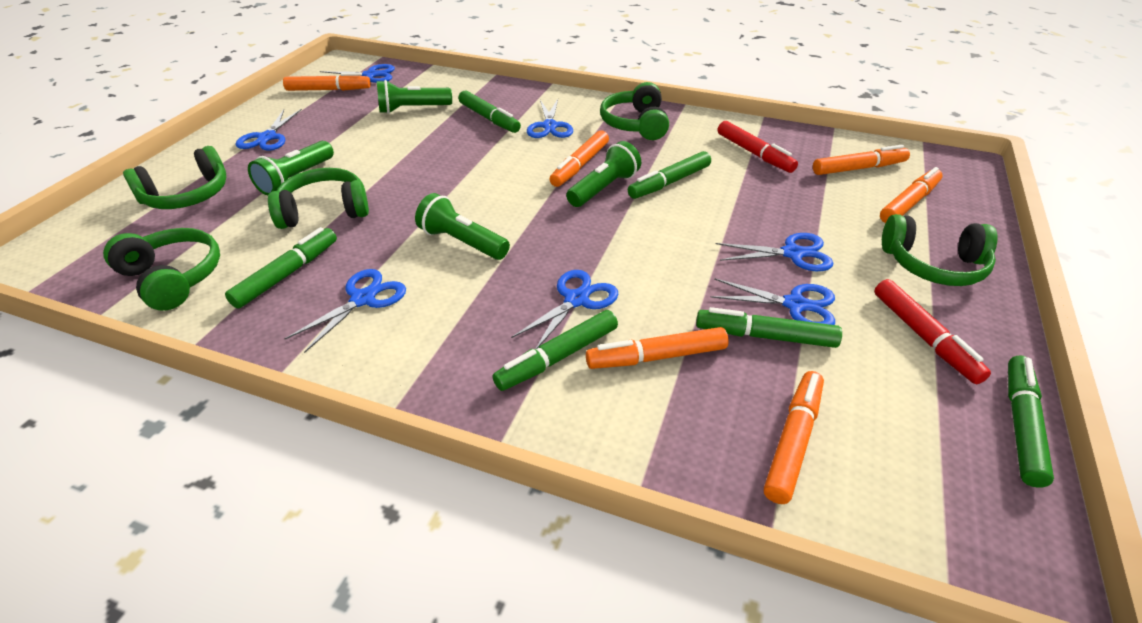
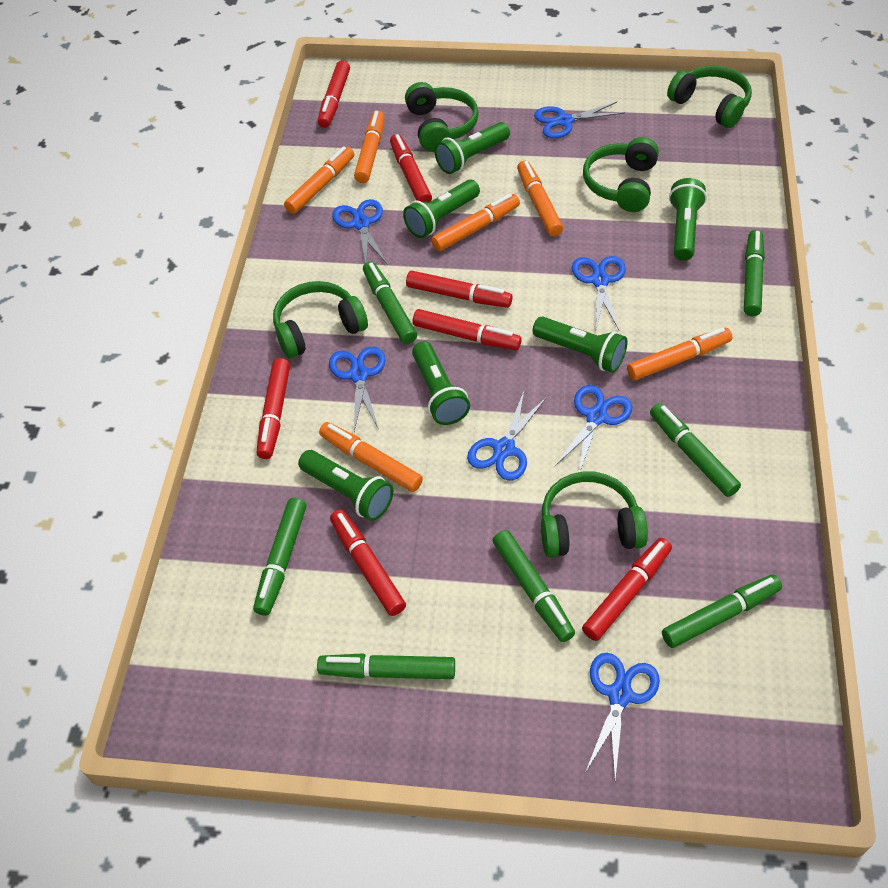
green flashlight: 4 -> 6
green marker: 6 -> 7
red marker: 2 -> 7

